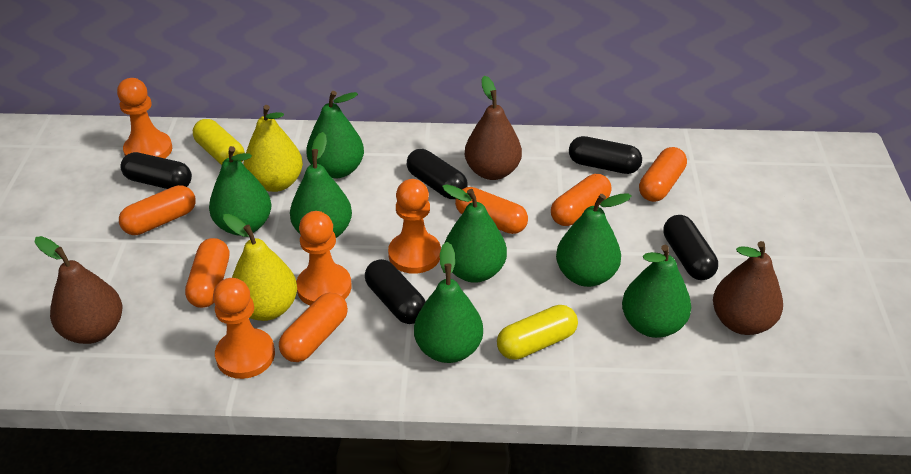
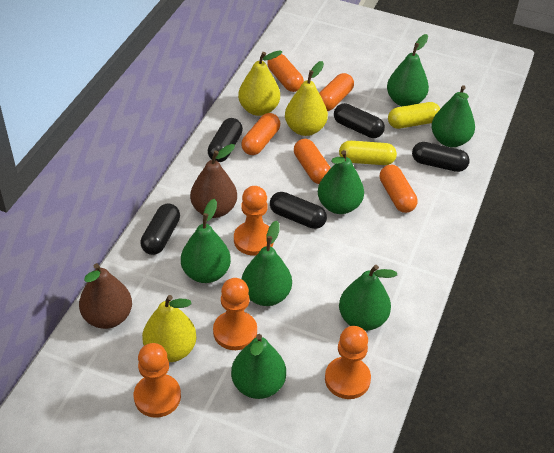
brown pear: 3 -> 2
orange capsule: 6 -> 5
yellow pear: 2 -> 3

